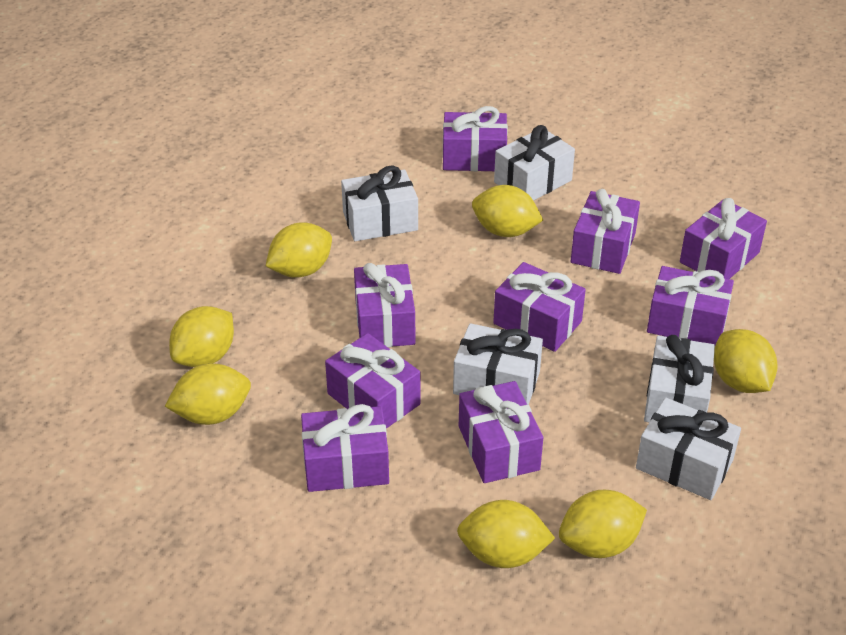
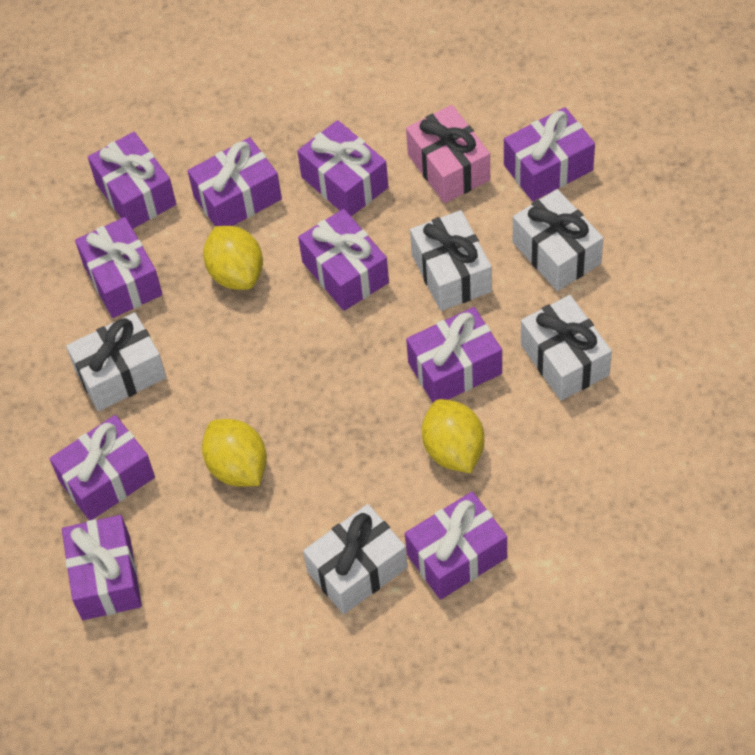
pink gift: 0 -> 1
purple gift: 9 -> 10
yellow lemon: 7 -> 3

